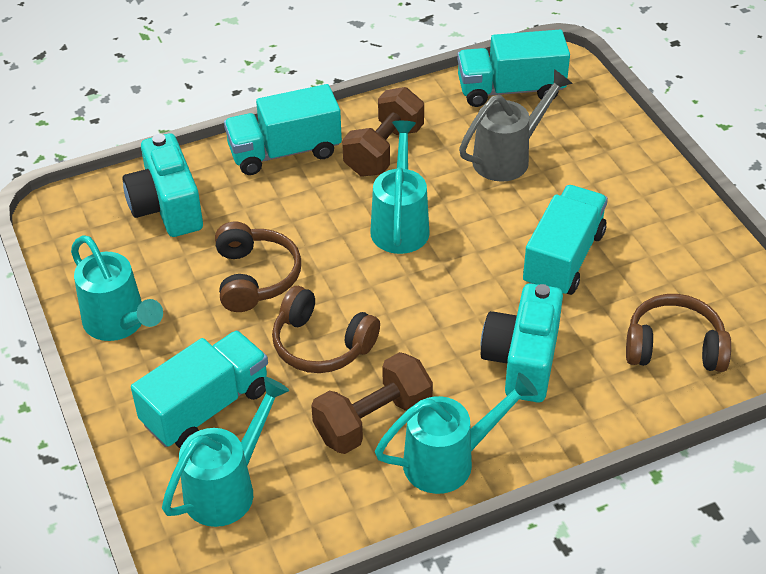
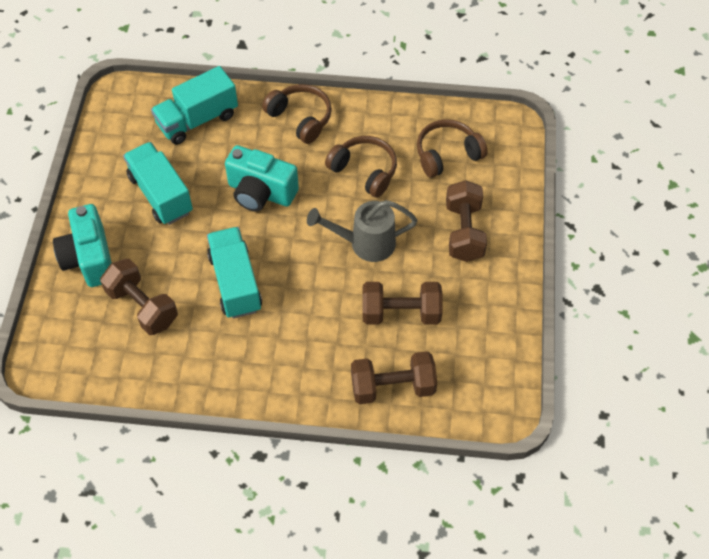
brown dumbbell: 2 -> 4
turquoise truck: 4 -> 3
turquoise watering can: 4 -> 0

